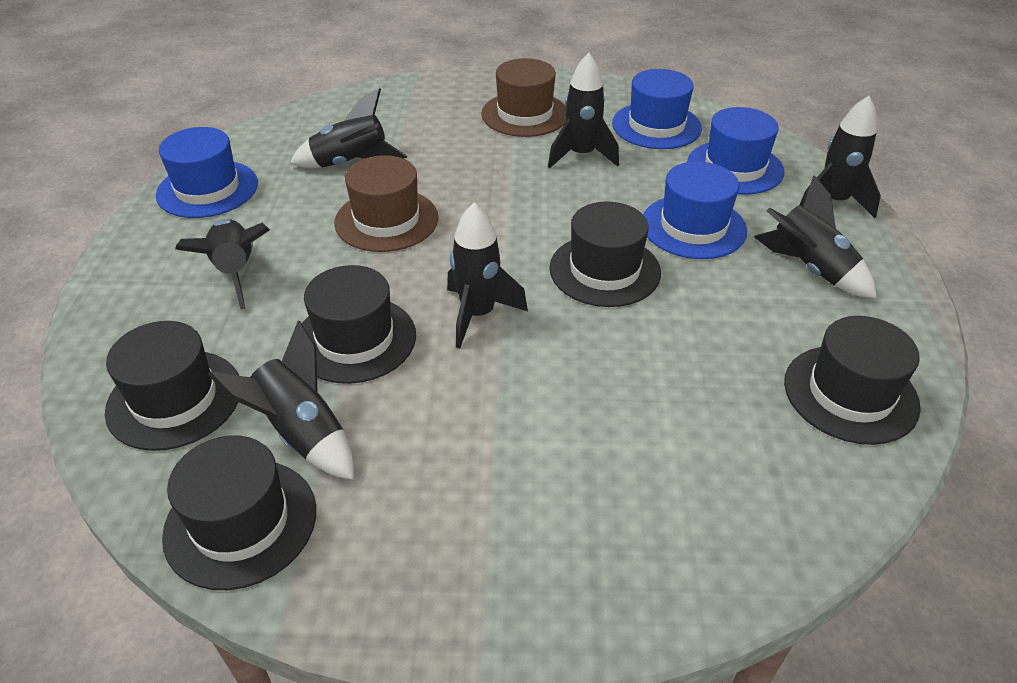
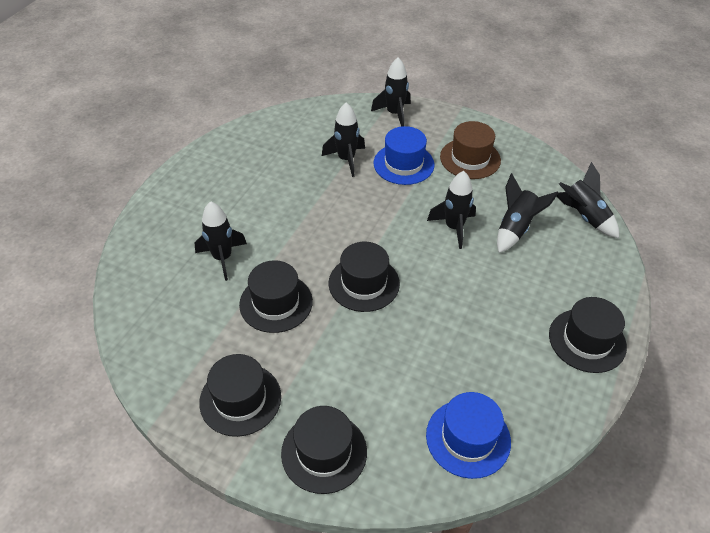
black rocket: 7 -> 6
blue hat: 4 -> 2
brown hat: 2 -> 1

